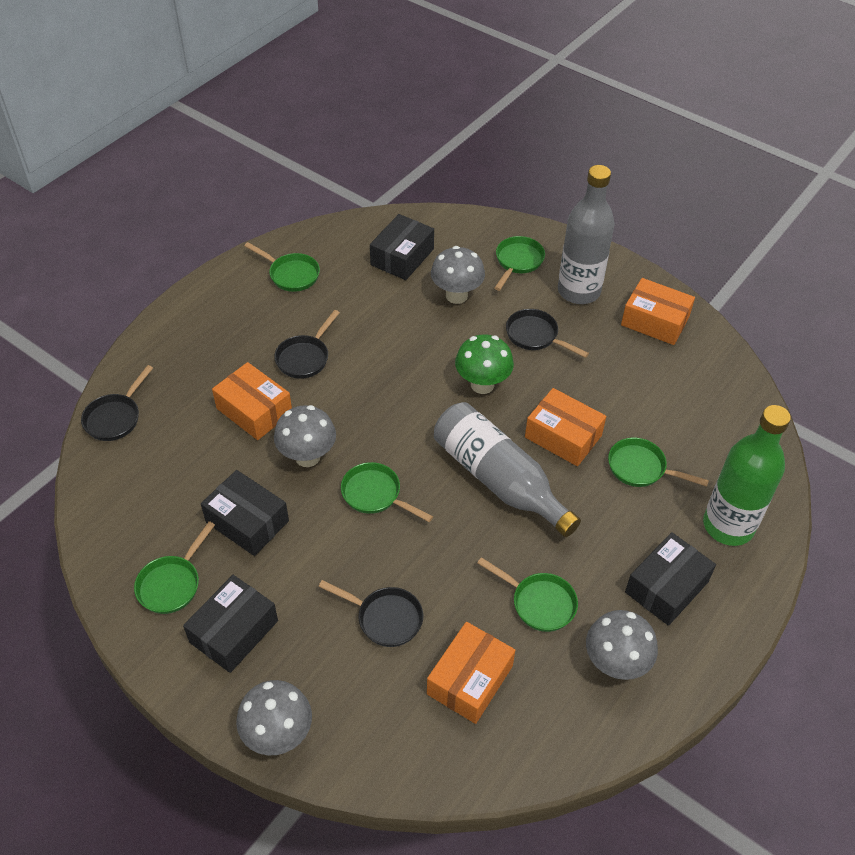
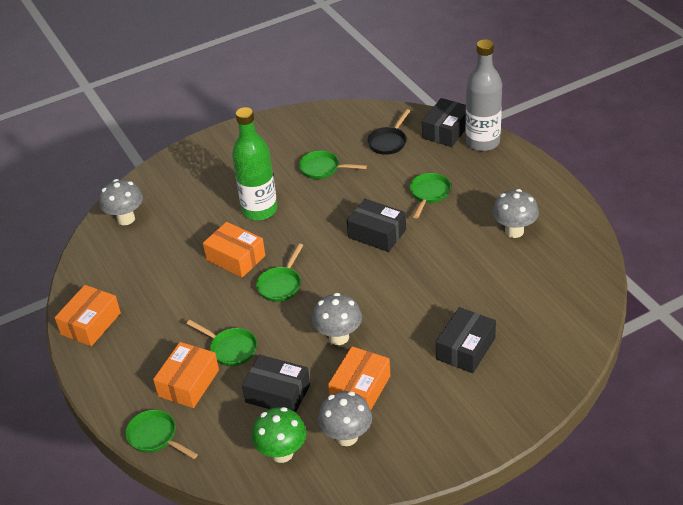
black pan: 4 -> 1
green pan: 6 -> 5
grey bottle: 2 -> 1

